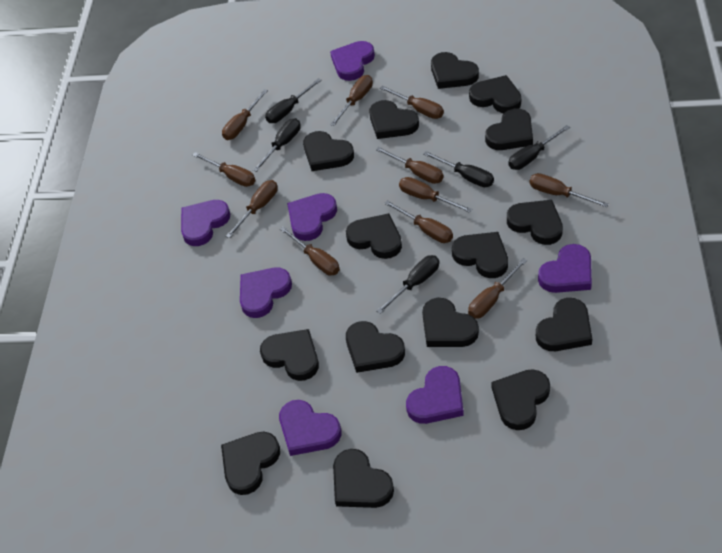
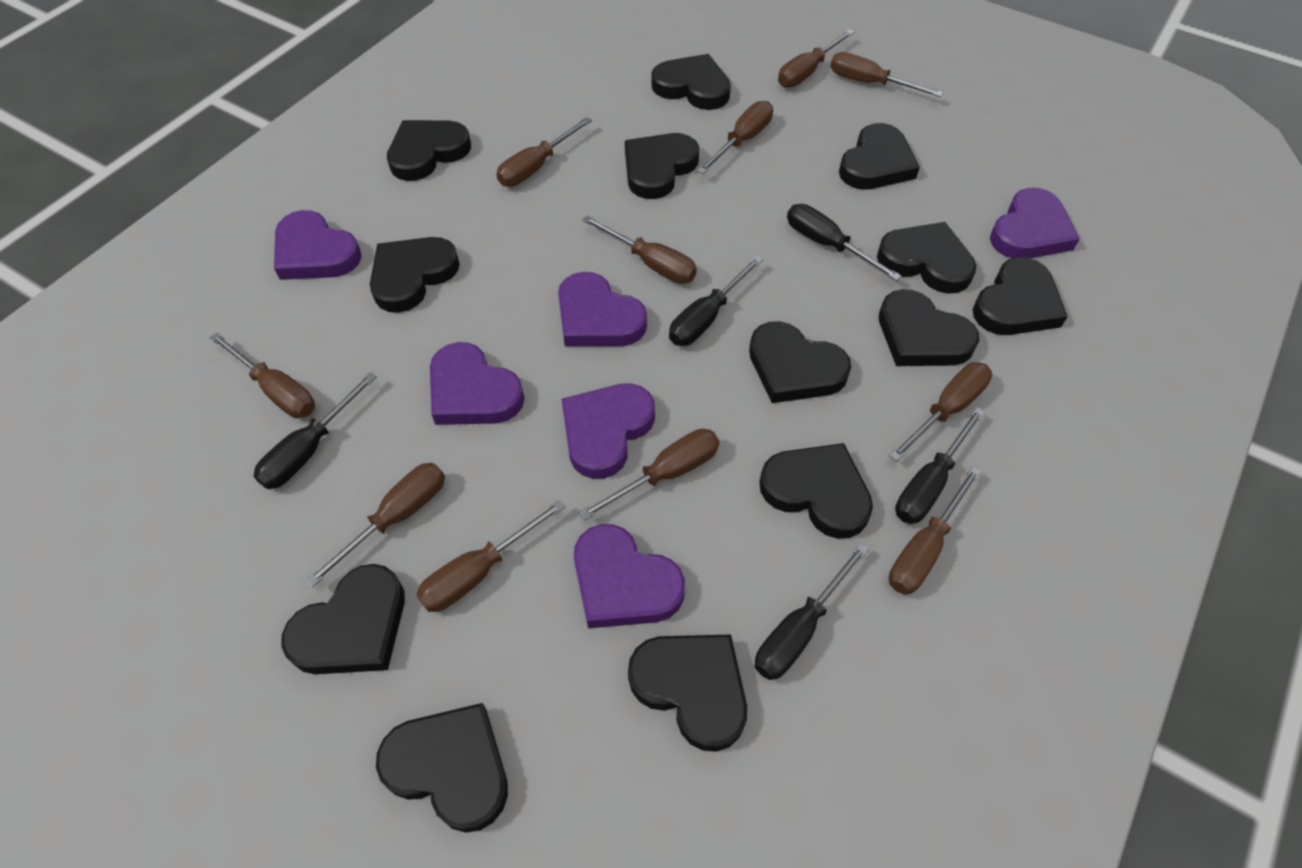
black heart: 15 -> 13
purple heart: 7 -> 6

